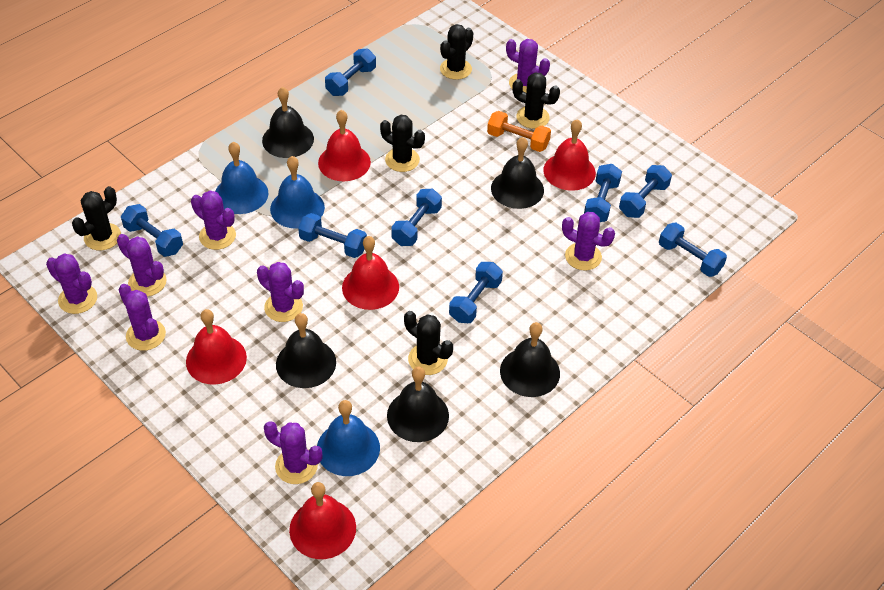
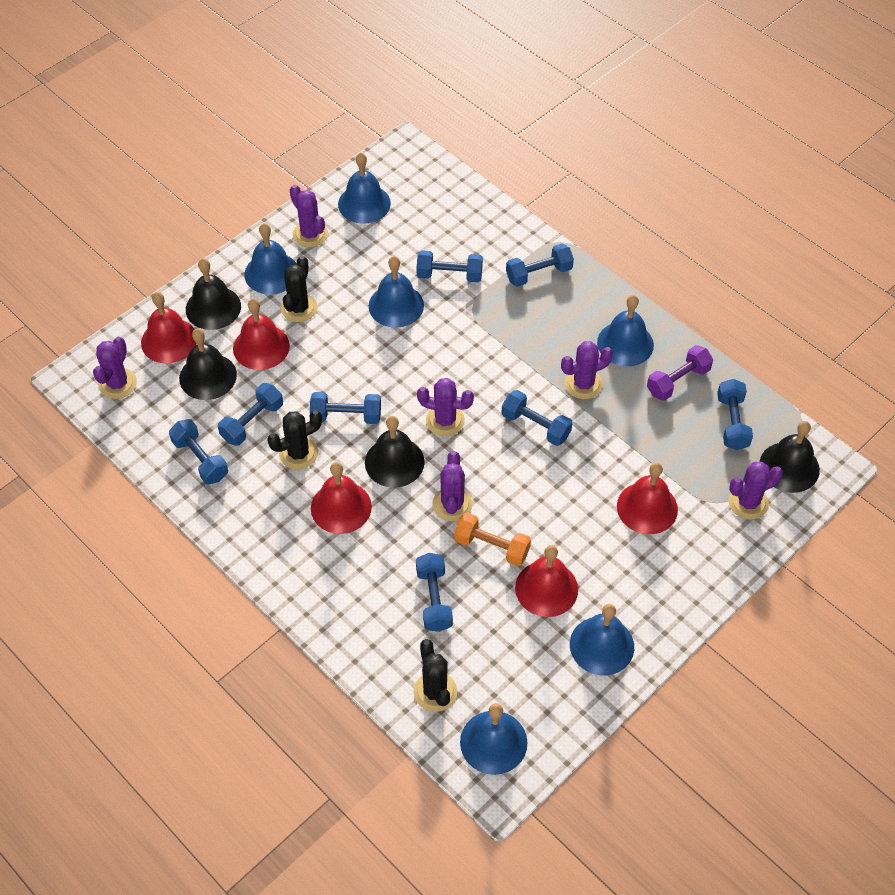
black bell: 5 -> 4
black cactus: 5 -> 3
blue bell: 3 -> 6
purple cactus: 8 -> 6
purple dumbbell: 0 -> 1

